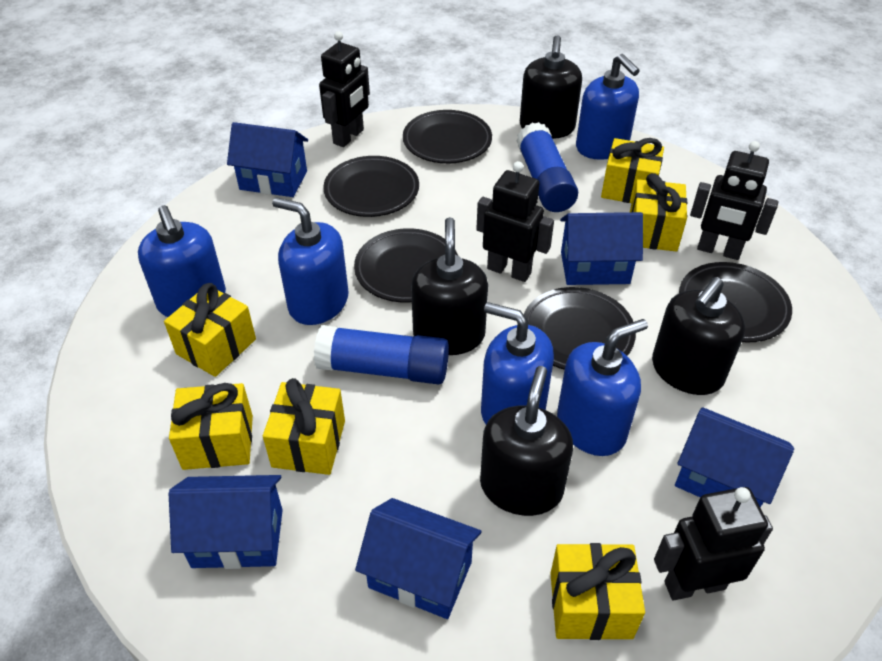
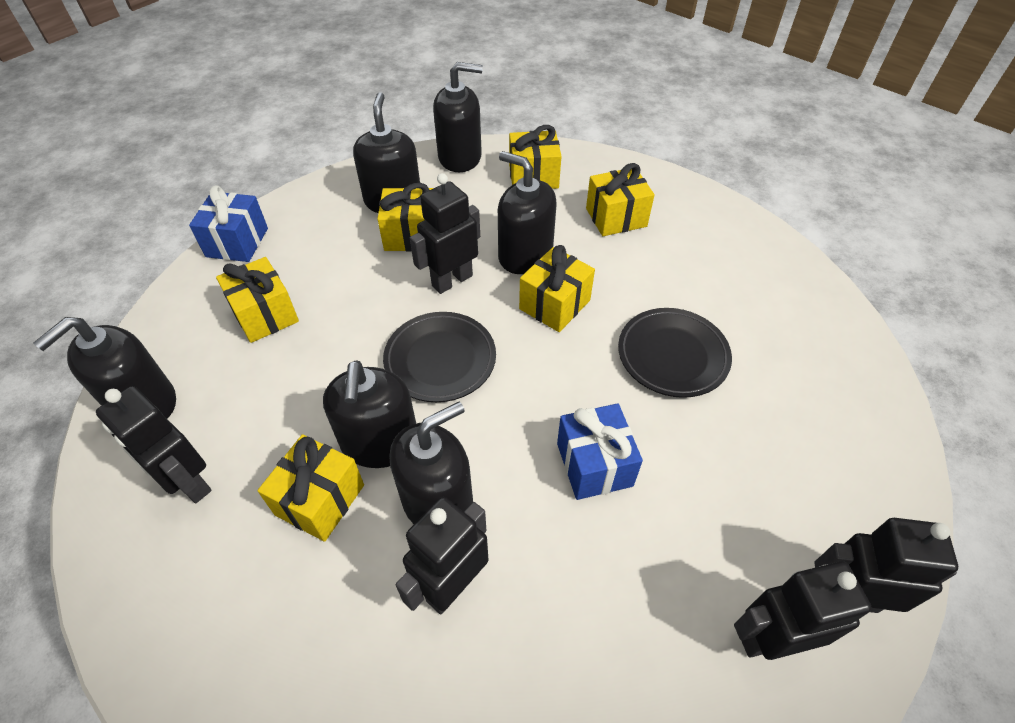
black plate: 5 -> 2
black robot: 4 -> 5
black soap dispenser: 4 -> 6
blue gift: 0 -> 2
blue glue stick: 2 -> 0
blue house: 5 -> 0
blue soap dispenser: 5 -> 0

